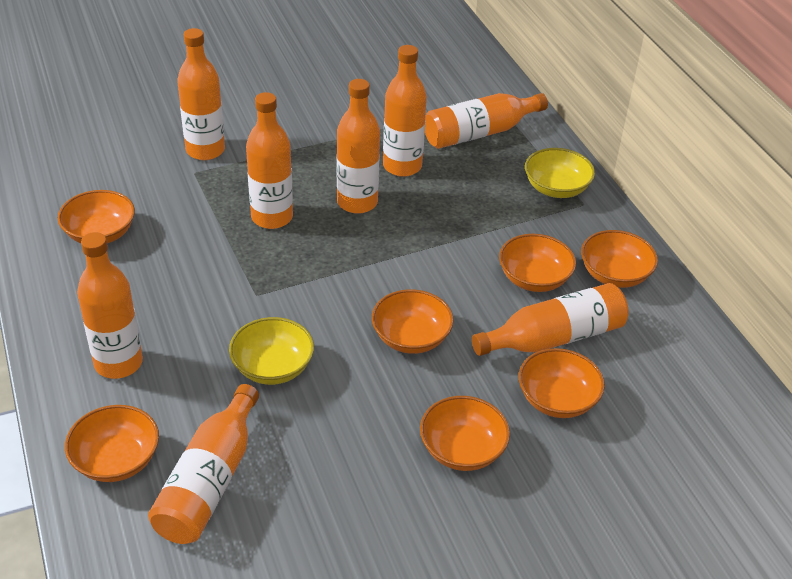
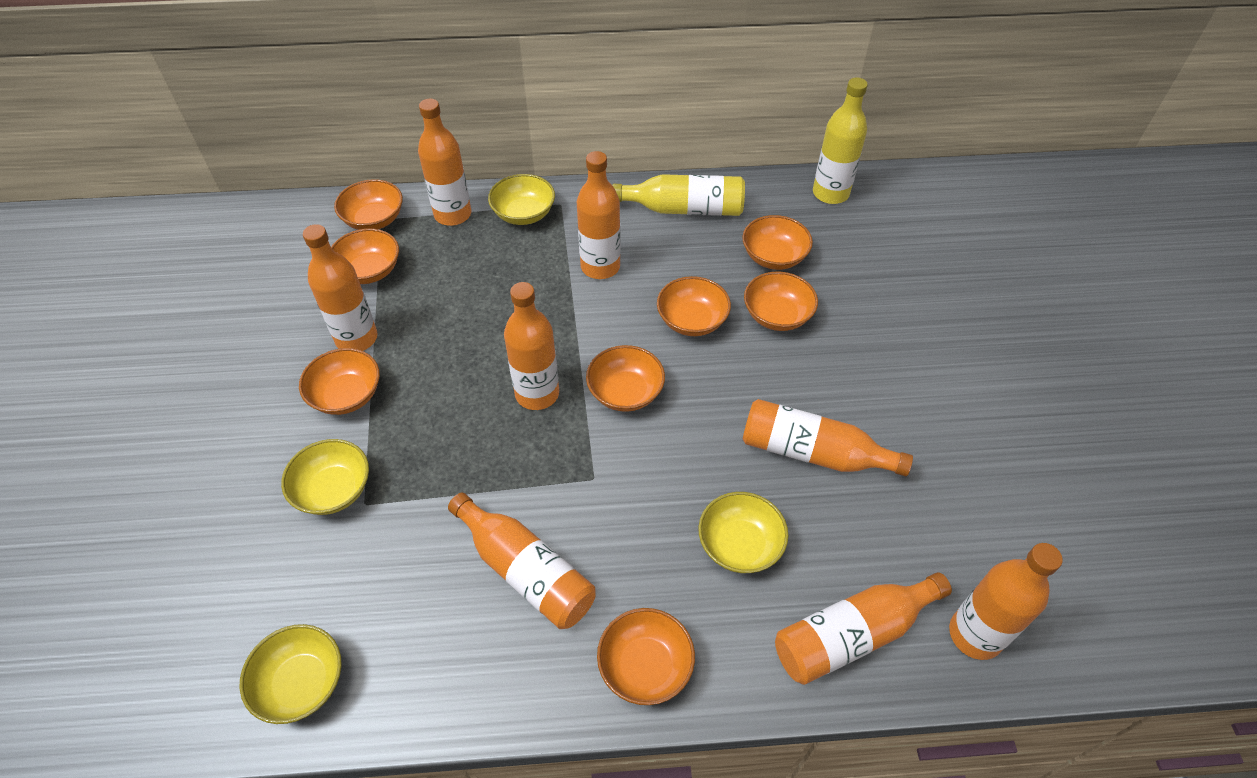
orange bowl: 7 -> 8
yellow bottle: 0 -> 2
yellow bowl: 2 -> 4

